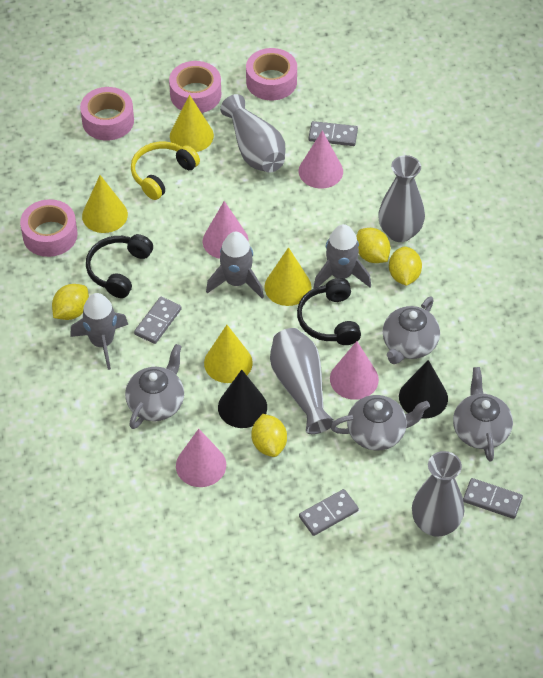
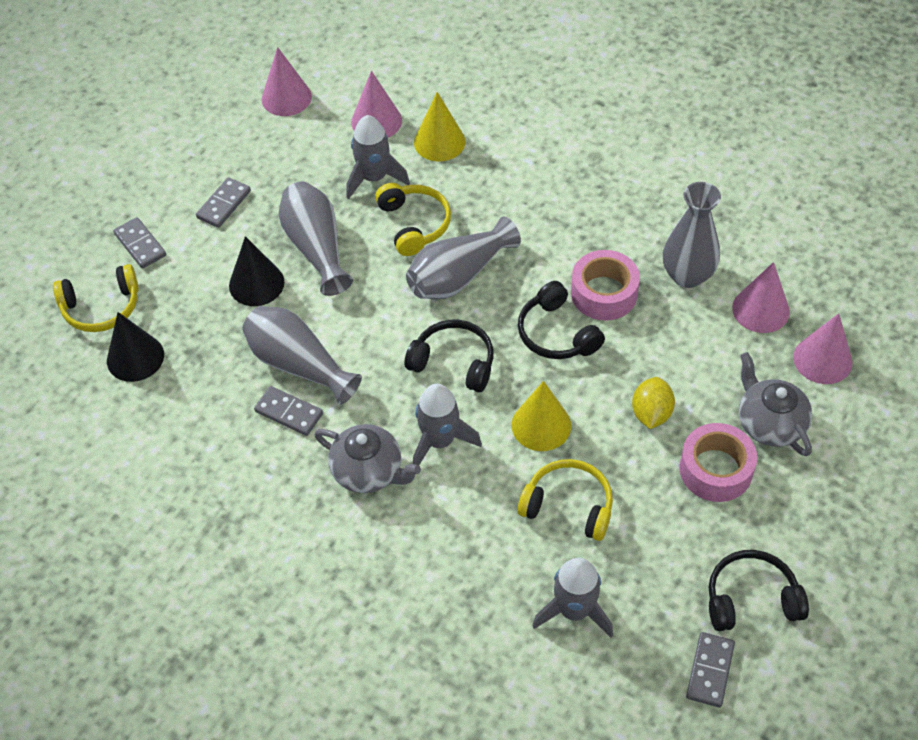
black headphones: 2 -> 3
grey teapot: 4 -> 2
pink tape: 4 -> 2
yellow cone: 4 -> 2
yellow headphones: 1 -> 3
yellow lemon: 4 -> 1

